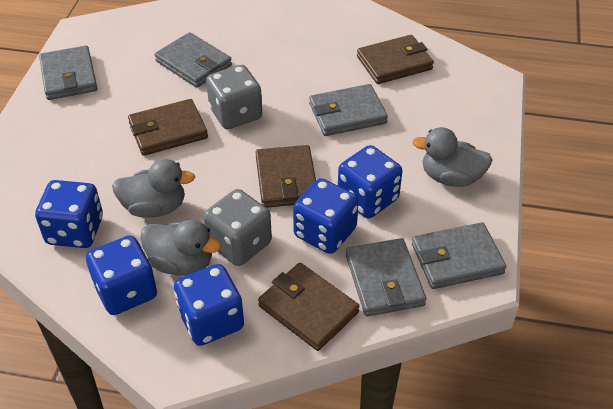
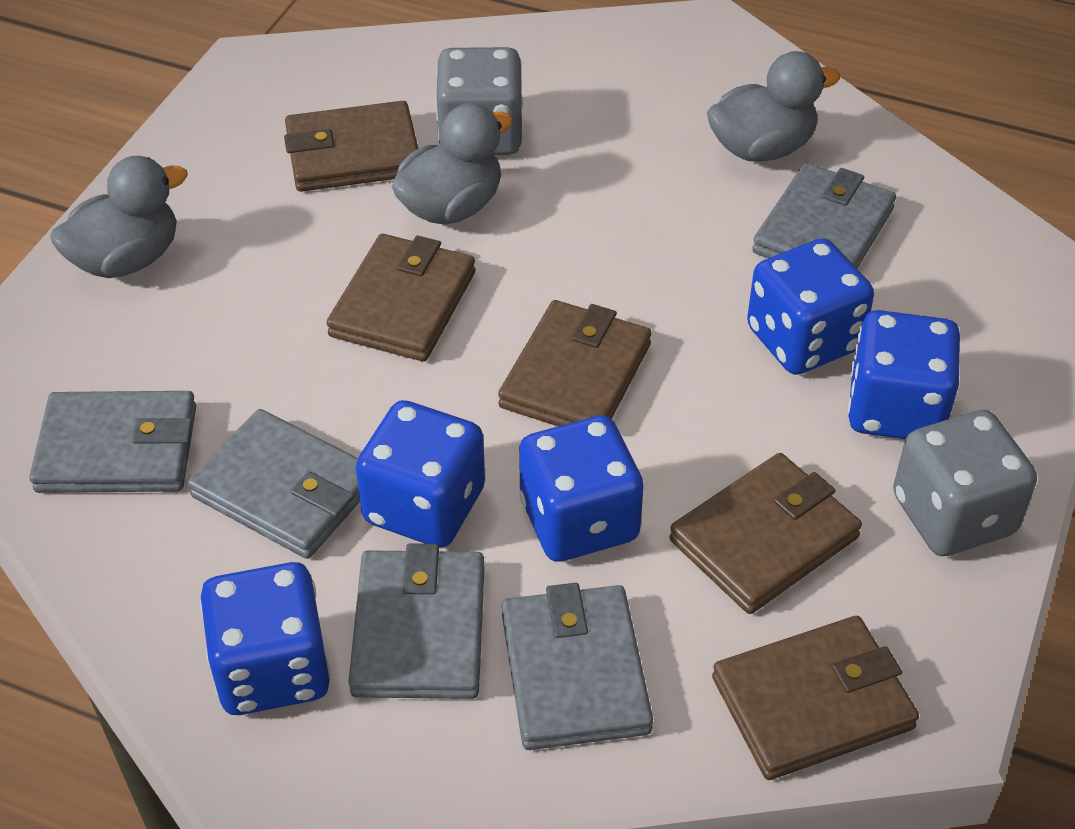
brown wallet: 4 -> 5

